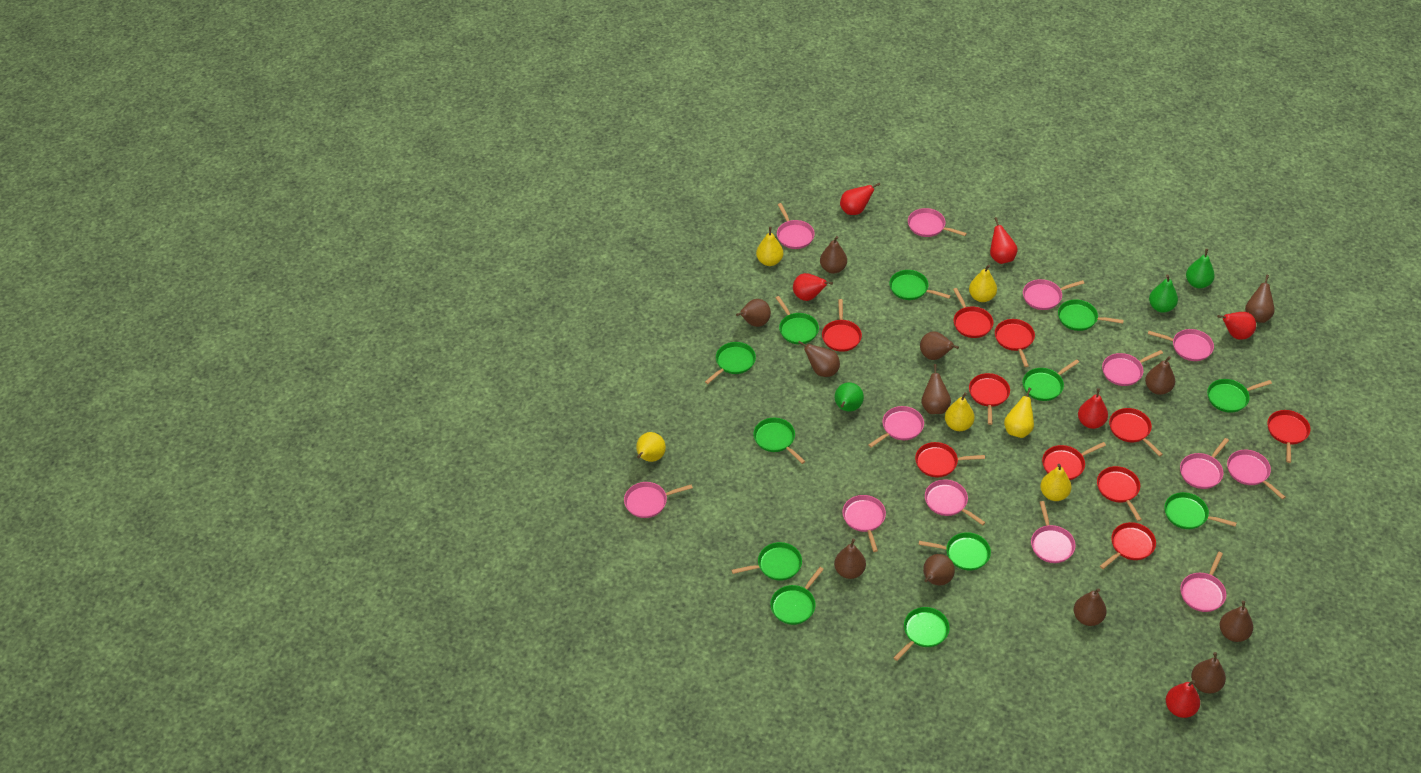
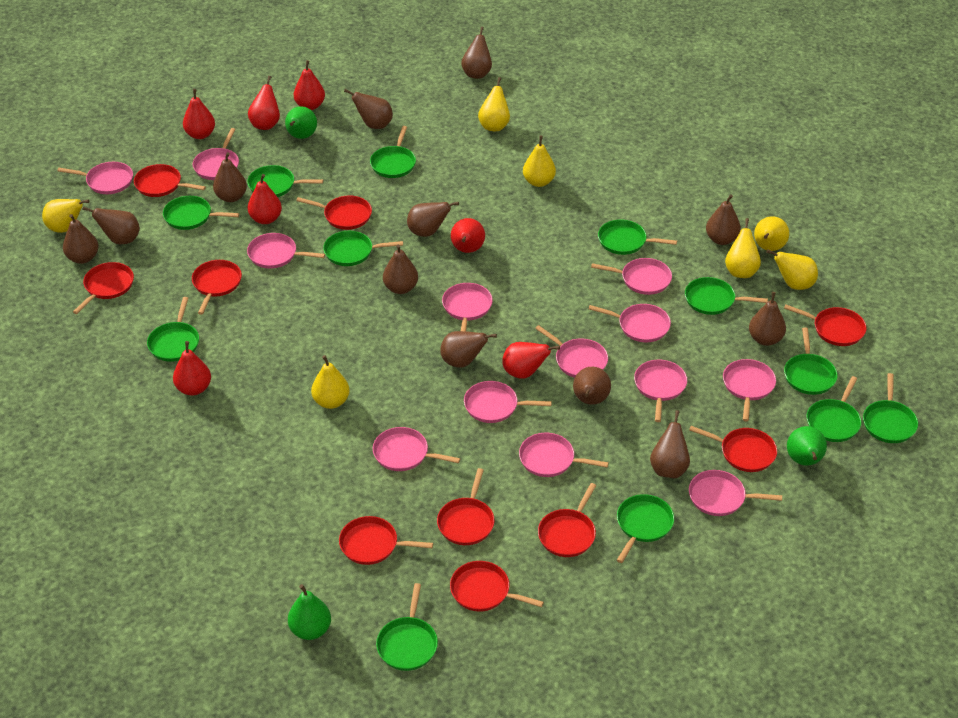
red pear: 6 -> 7
yellow pear: 6 -> 7

